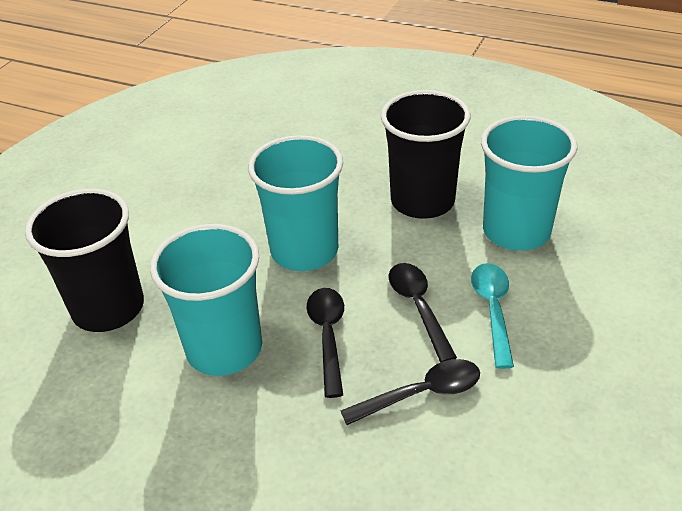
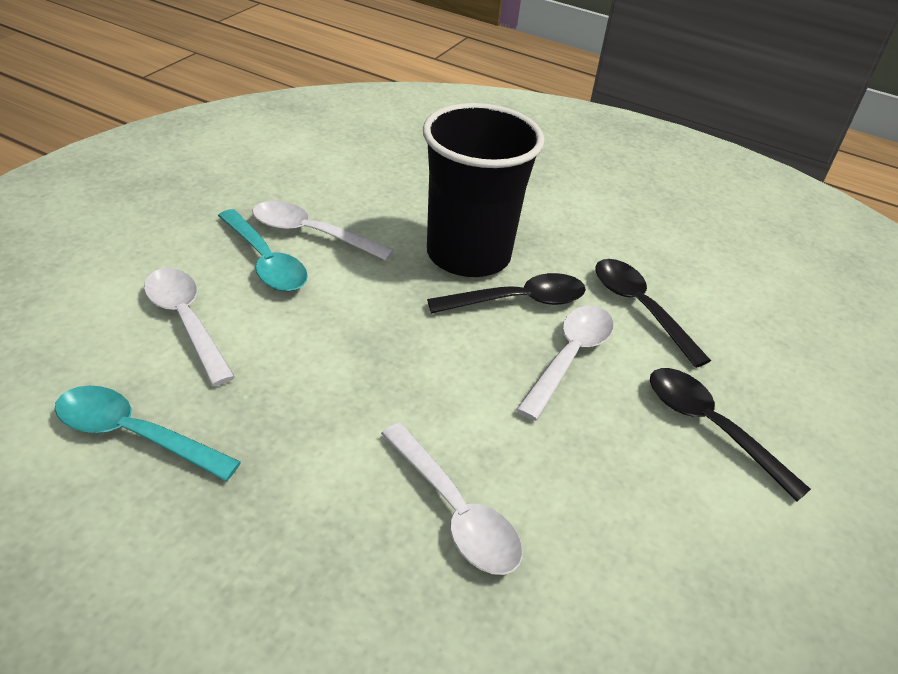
black cup: 2 -> 1
turquoise cup: 3 -> 0
turquoise spoon: 1 -> 2
white spoon: 0 -> 4

